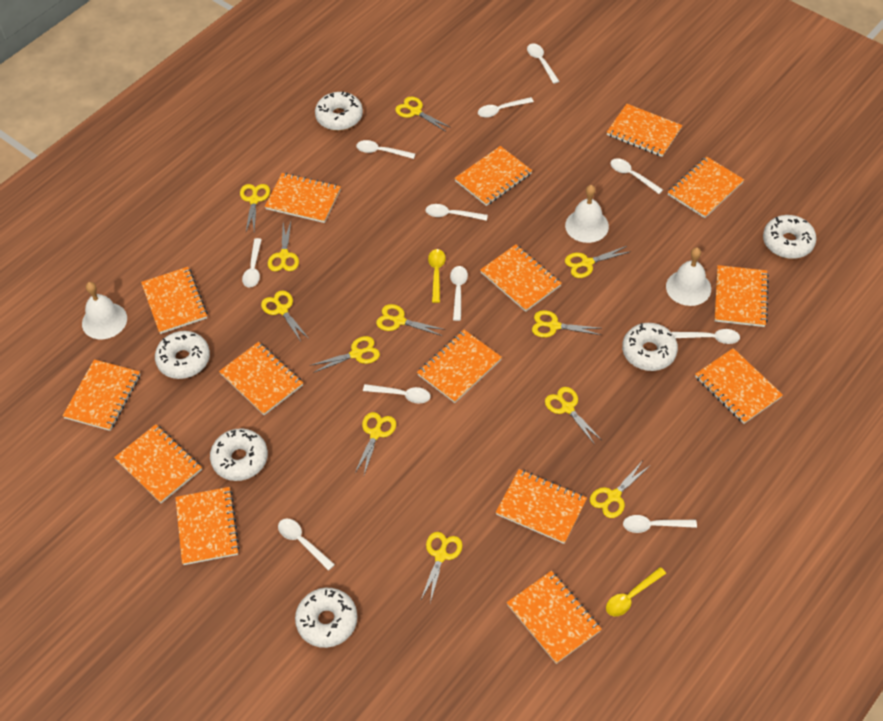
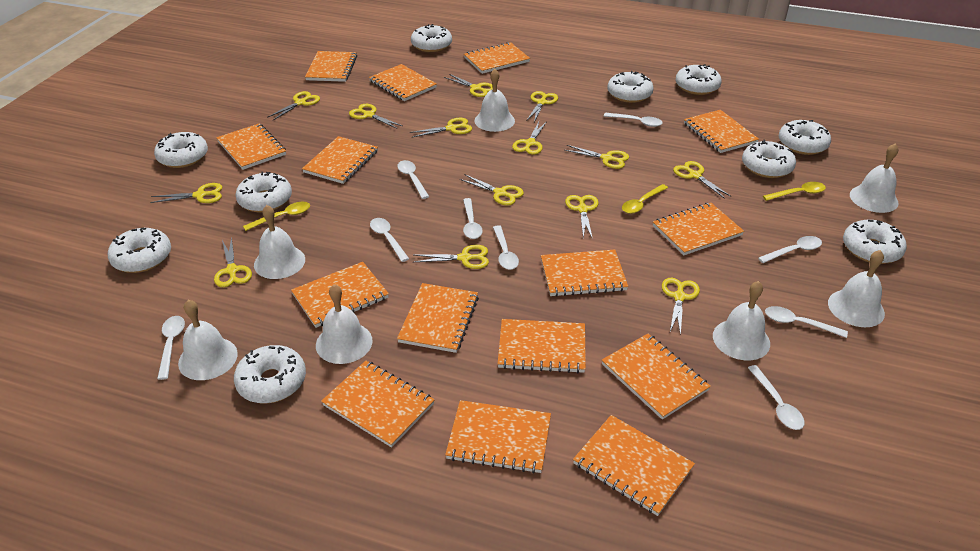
white bell: 3 -> 7
white donut: 6 -> 10
white spoon: 11 -> 9
yellow scissors: 12 -> 14
yellow spoon: 2 -> 3

